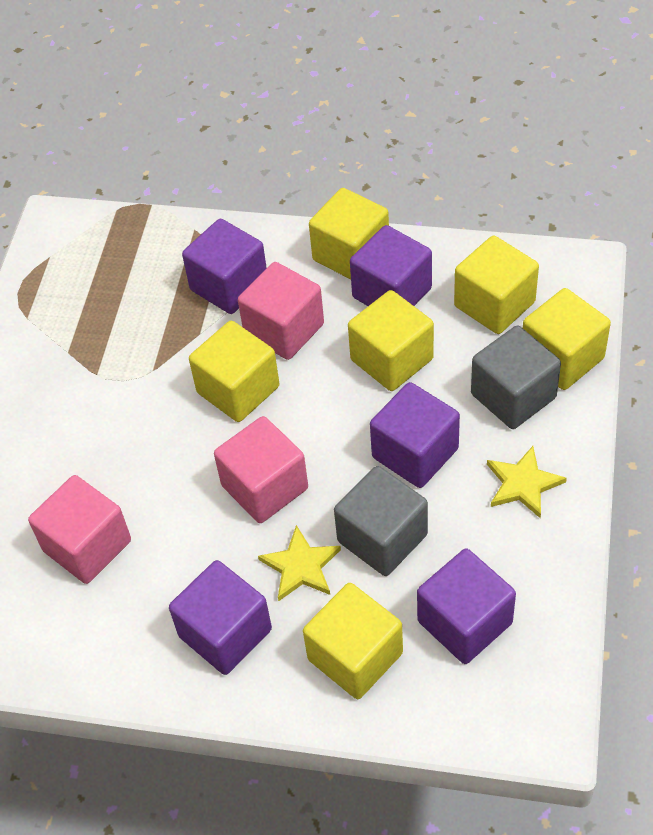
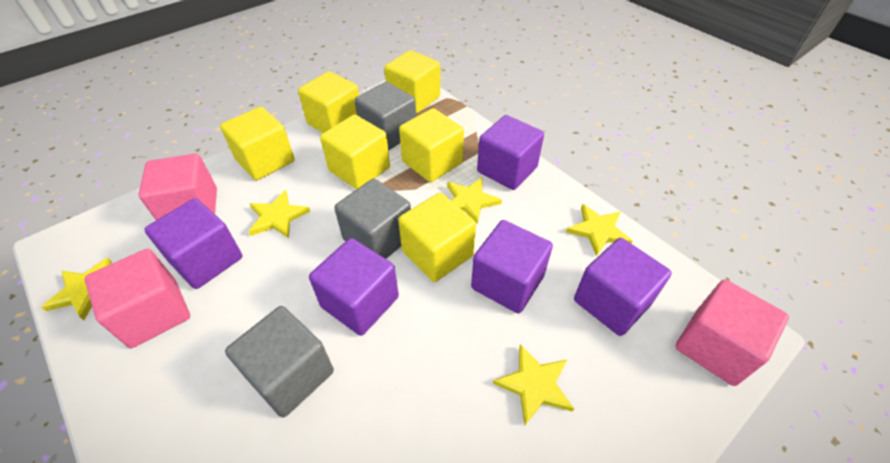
grey cube: 2 -> 3
yellow star: 2 -> 5

